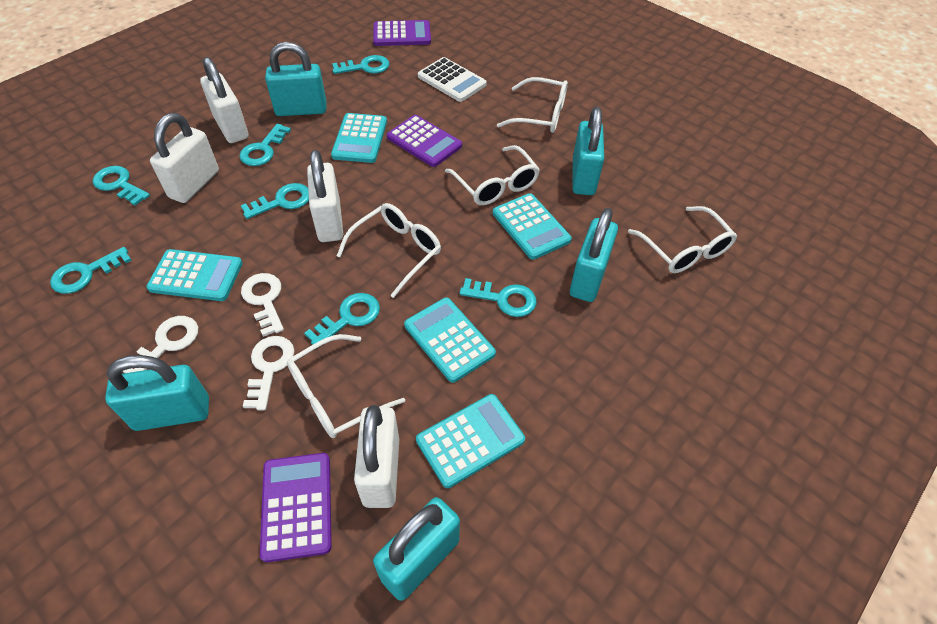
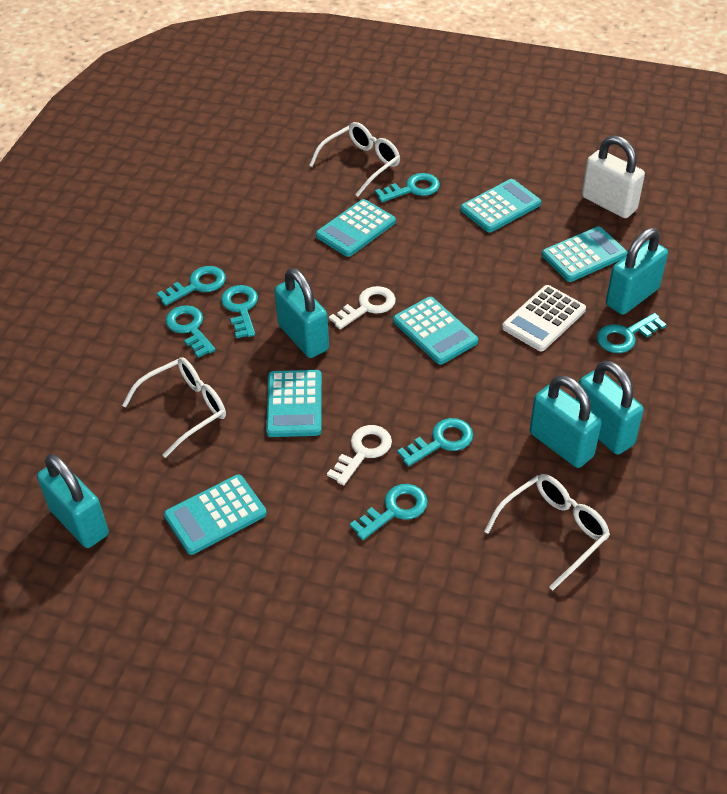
purple calculator: 3 -> 0
turquoise calculator: 5 -> 6
white glasses: 5 -> 3
white key: 3 -> 2
white padlock: 4 -> 1

